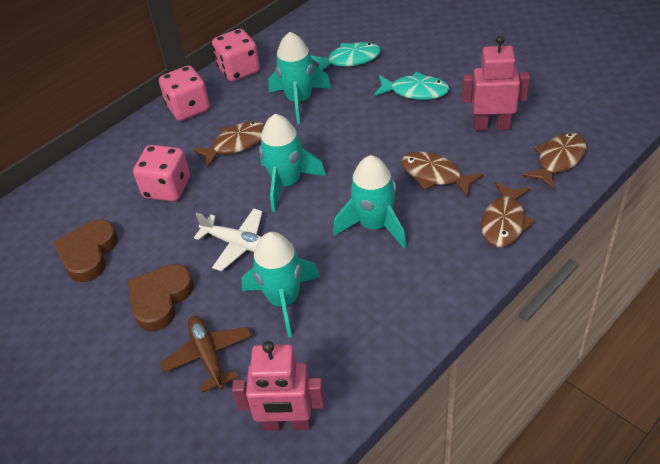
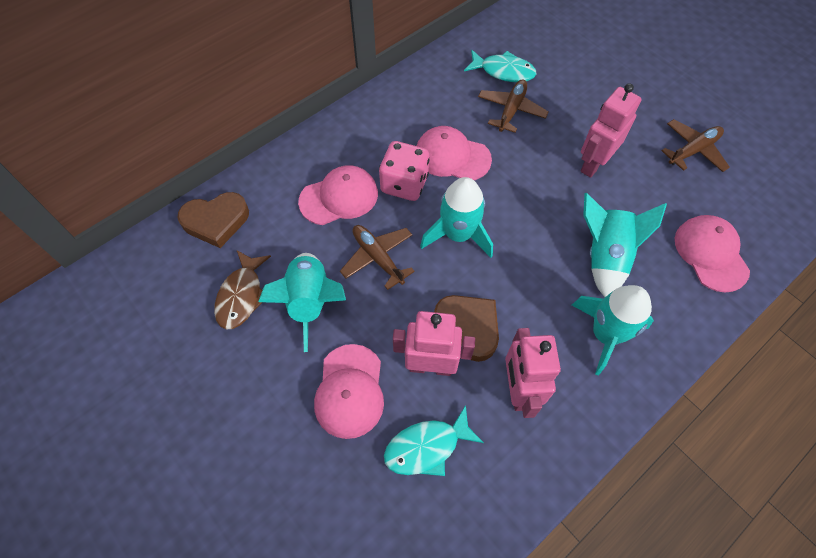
brown fish: 4 -> 1
brown plane: 1 -> 3
pink cap: 0 -> 4
pink dice: 3 -> 1
pink robot: 2 -> 3
white plane: 1 -> 0

